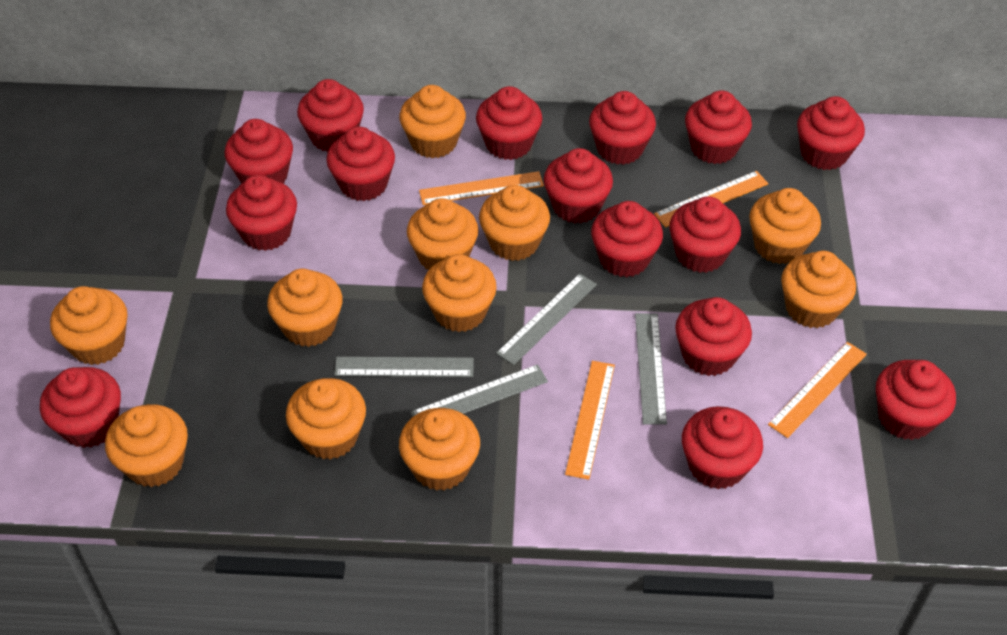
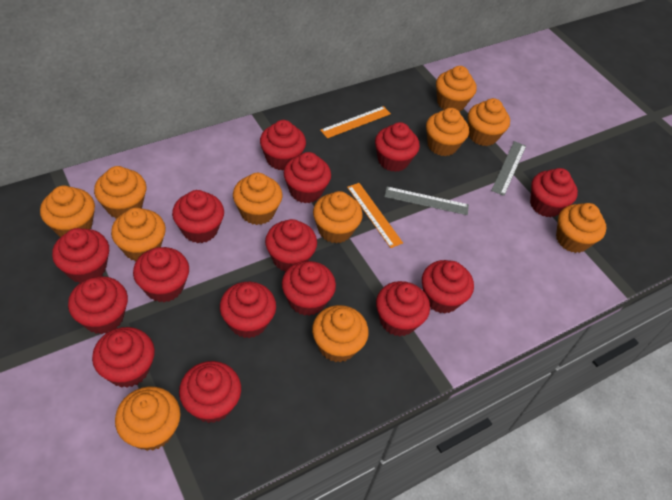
grey ruler: 4 -> 2
orange ruler: 4 -> 2

